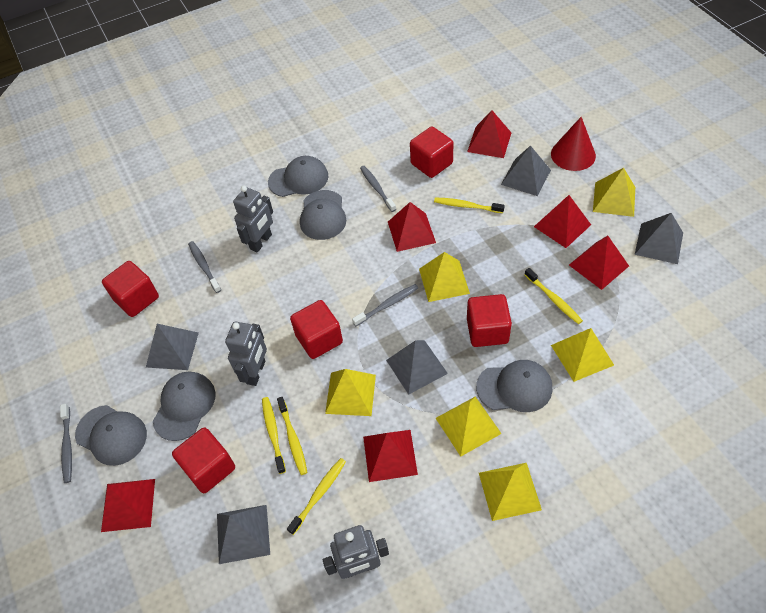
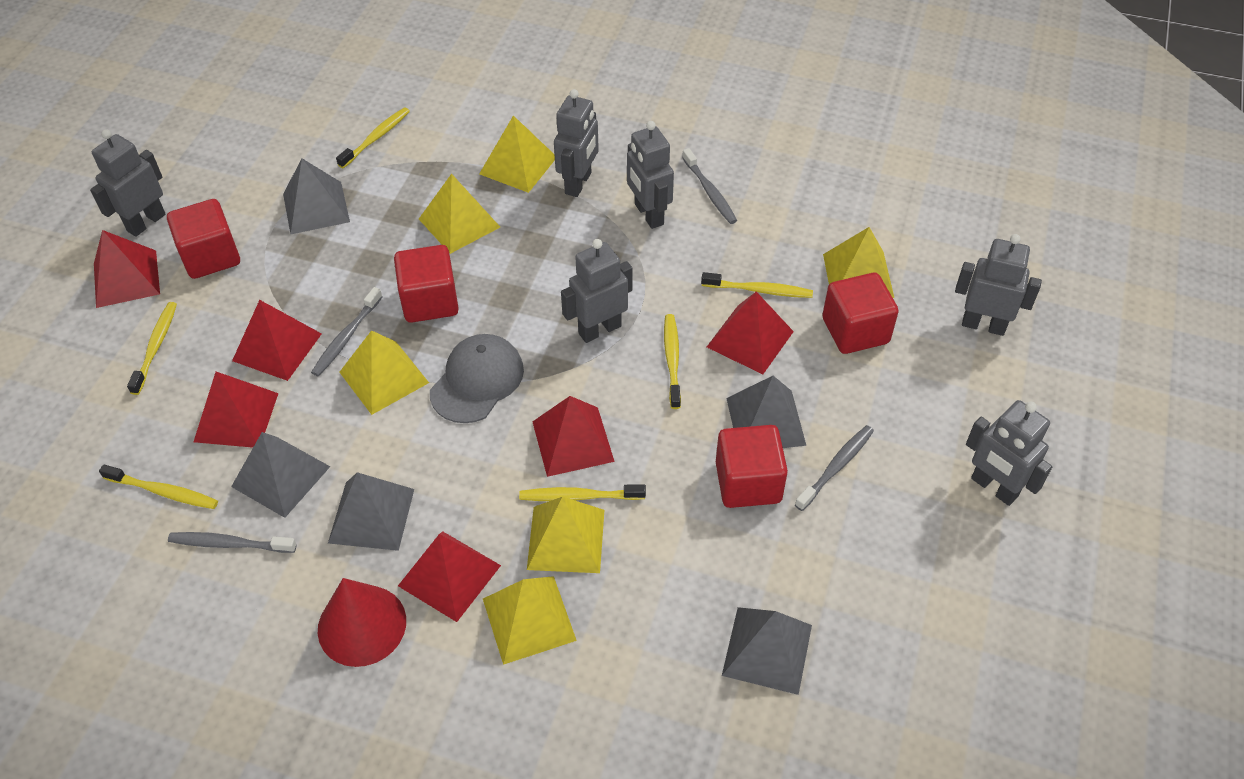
grey cap: 5 -> 1
grey robot: 3 -> 6
red cube: 5 -> 4
yellow toothbrush: 5 -> 6

